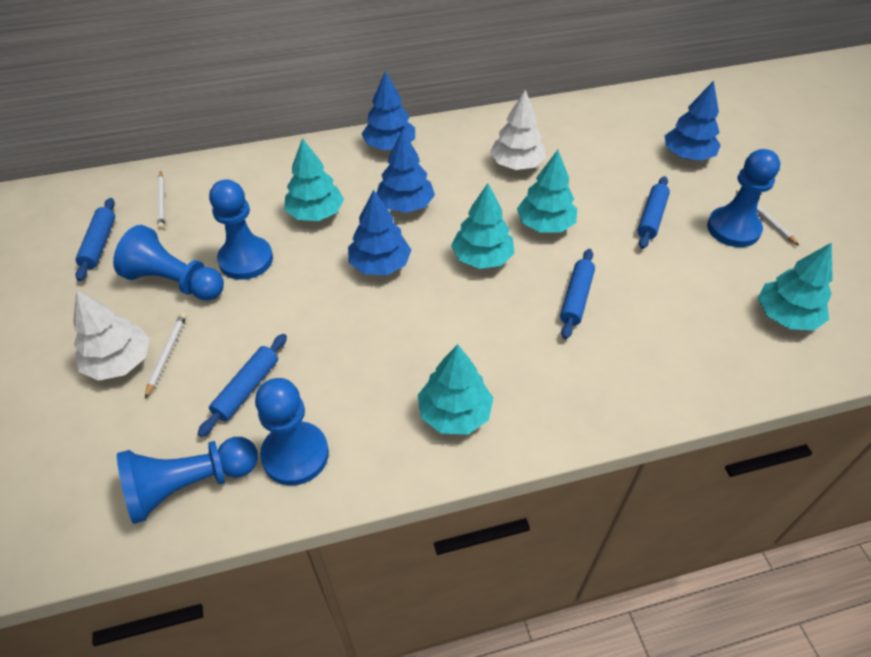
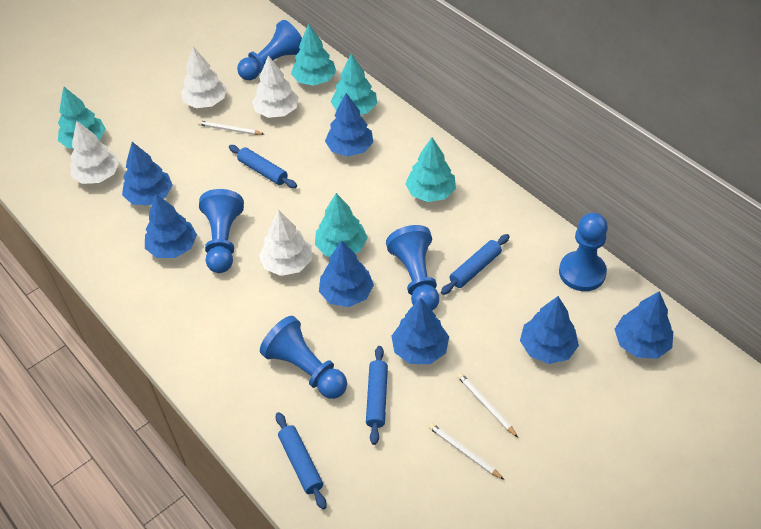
blue tree: 4 -> 7
white tree: 2 -> 4

